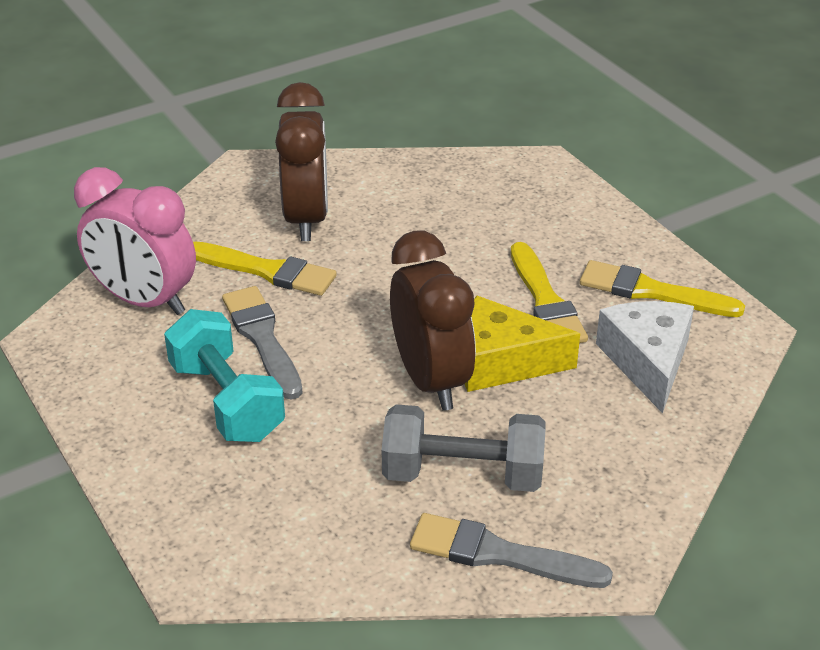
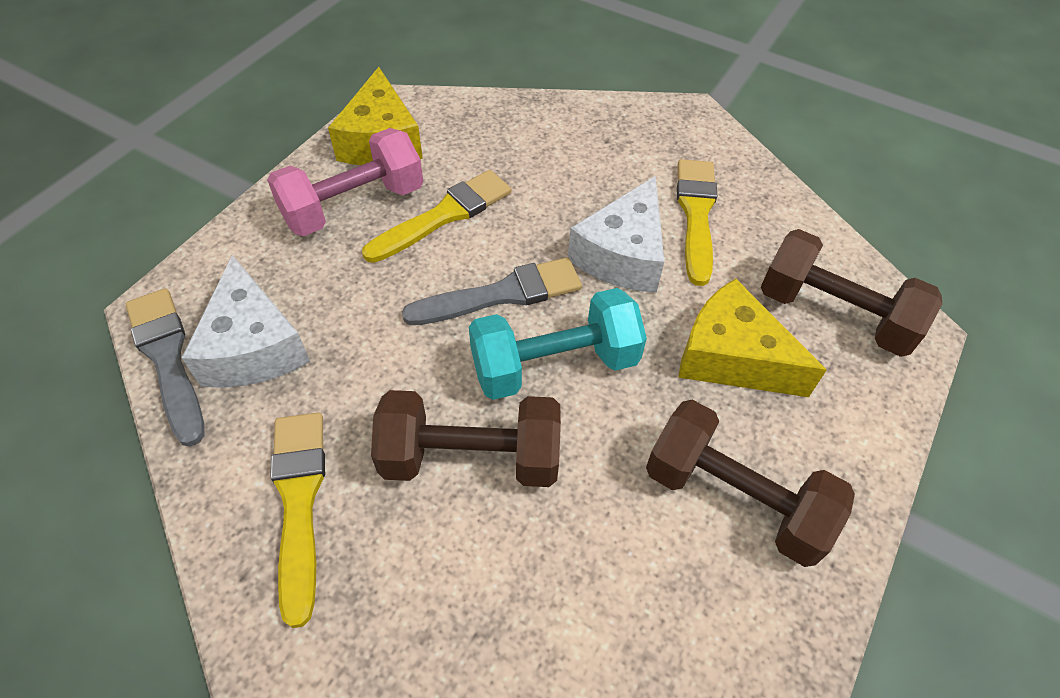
brown clock: 2 -> 0
brown dumbbell: 0 -> 3
grey dumbbell: 1 -> 0
pink clock: 1 -> 0
pink dumbbell: 0 -> 1
white cheese: 1 -> 2
yellow cheese: 1 -> 2

